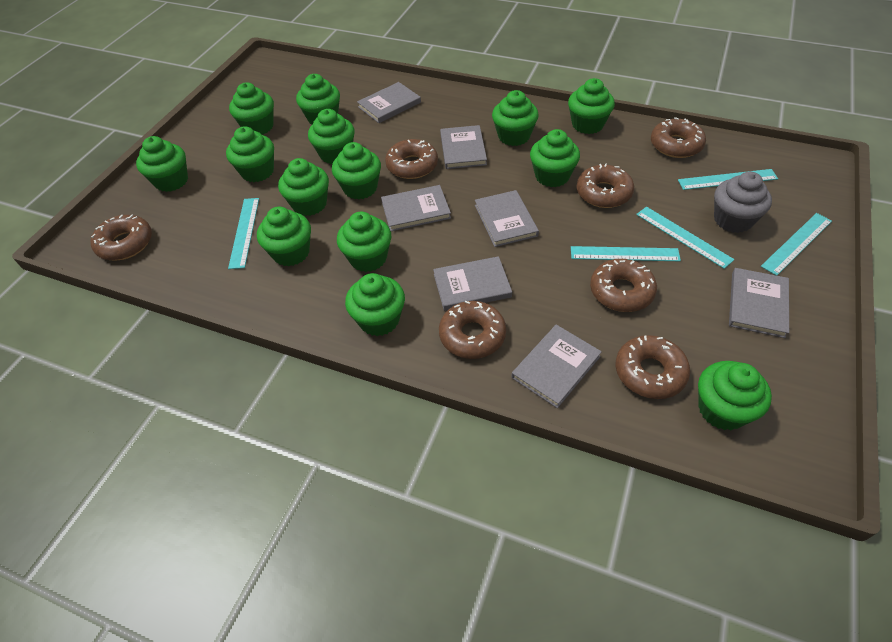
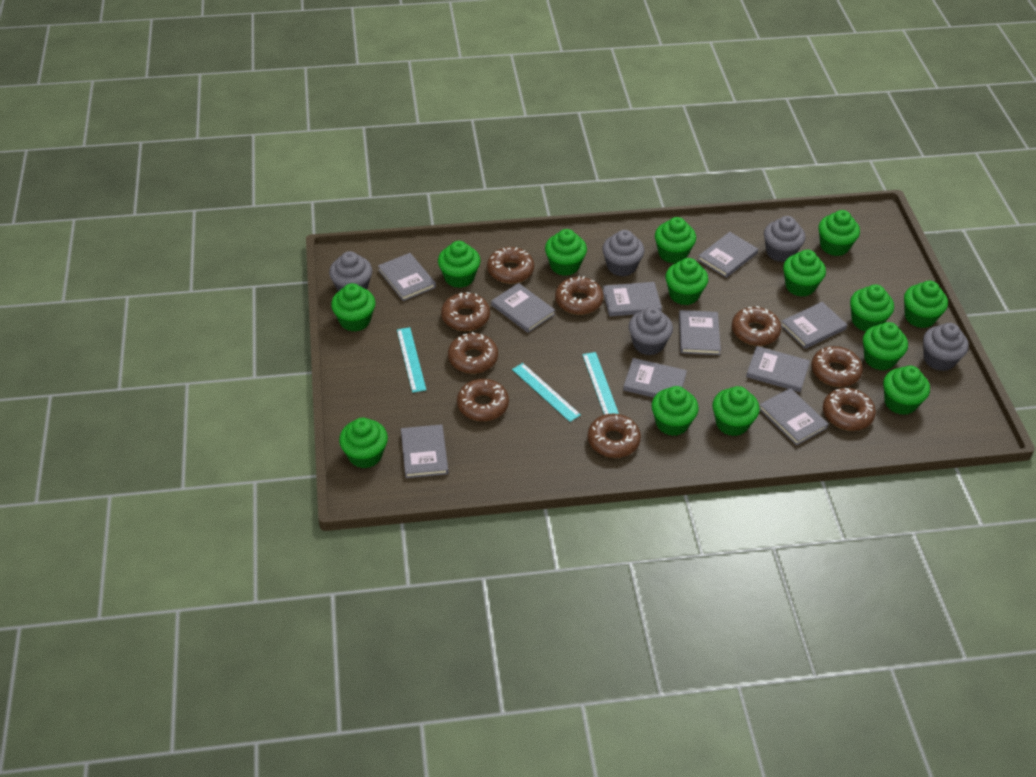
brown donut: 7 -> 9
grey book: 7 -> 10
grey cupcake: 1 -> 5
turquoise ruler: 5 -> 3

